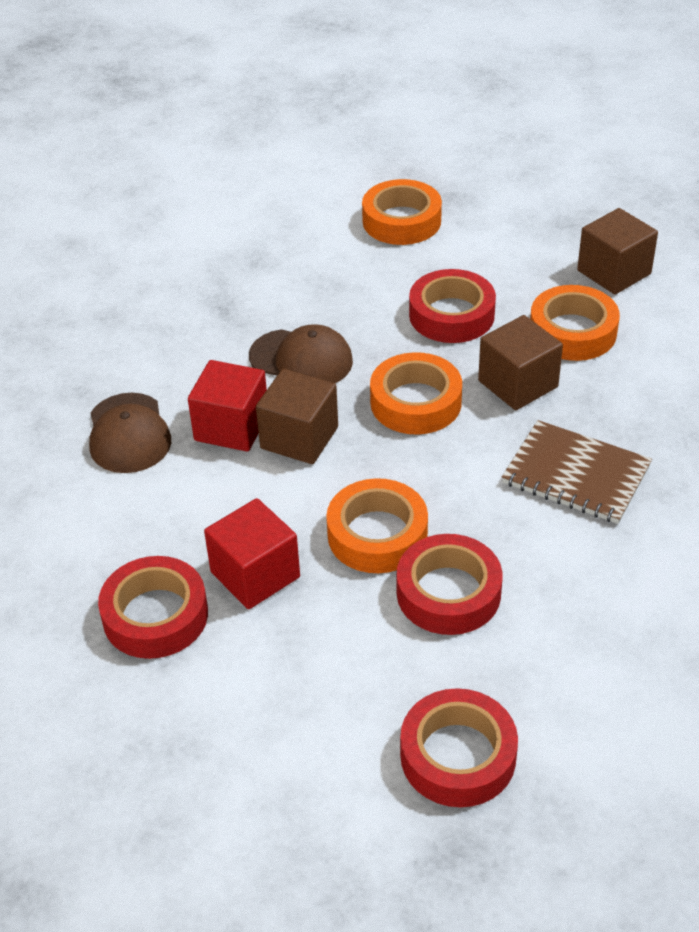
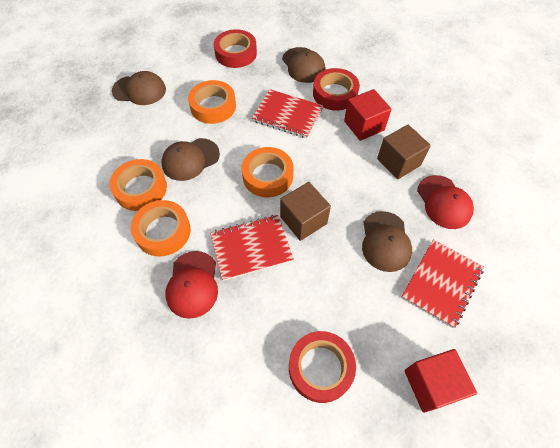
brown cap: 2 -> 4
brown cube: 3 -> 2
brown notebook: 1 -> 0
red cap: 0 -> 2
red notebook: 0 -> 3
red tape: 4 -> 3

